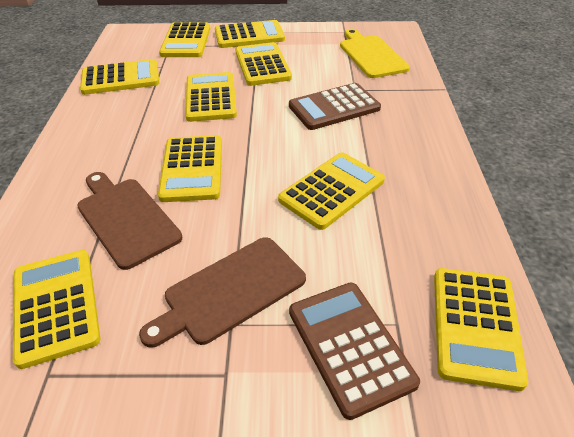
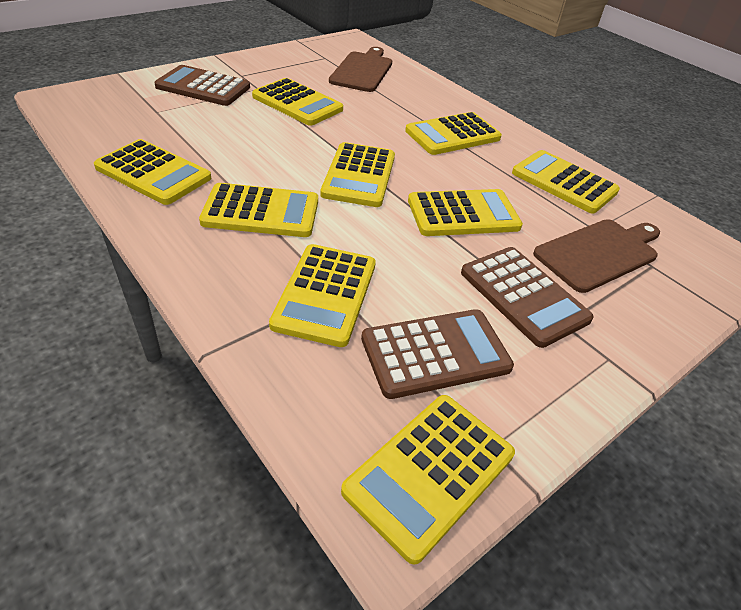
brown calculator: 2 -> 3
yellow cutting board: 1 -> 0

